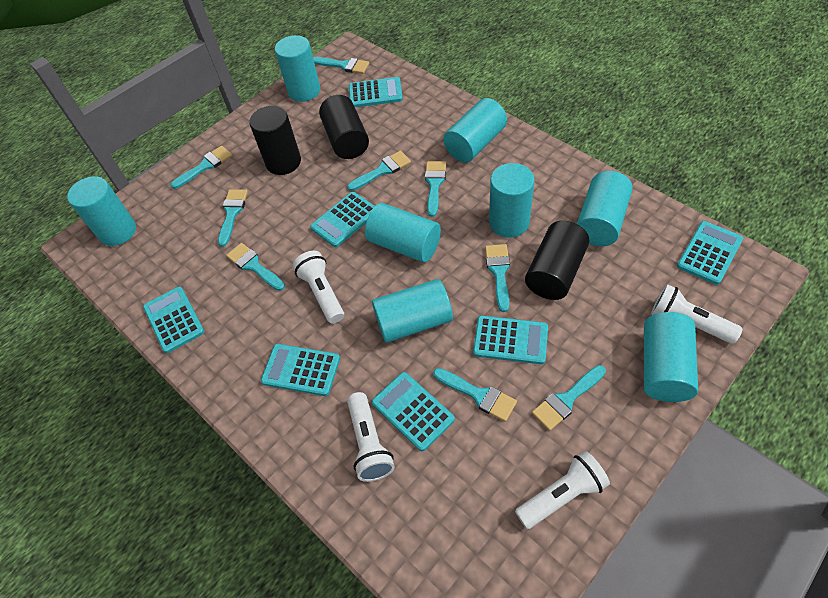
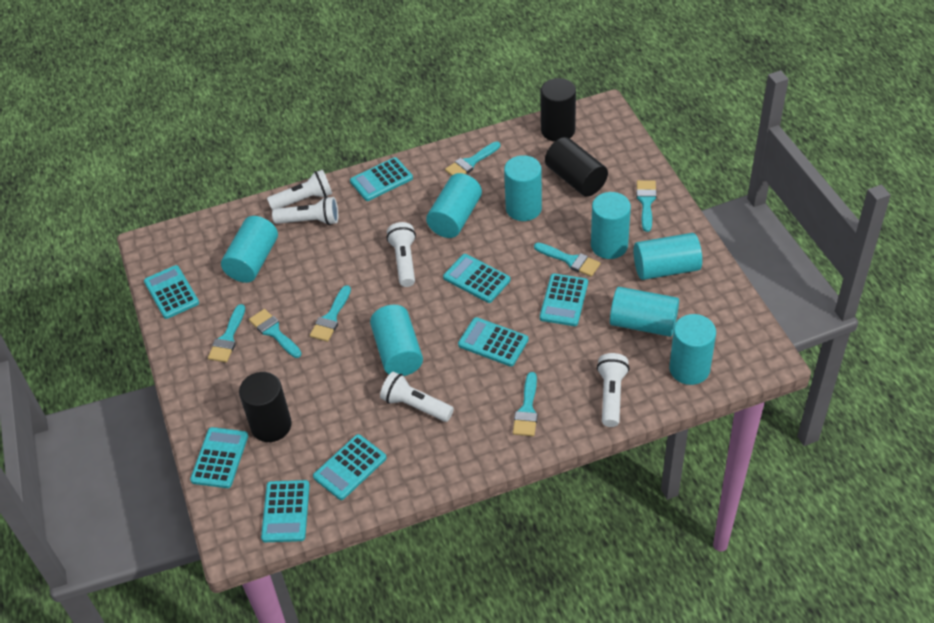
turquoise brush: 9 -> 7
turquoise calculator: 7 -> 8
white flashlight: 4 -> 5

